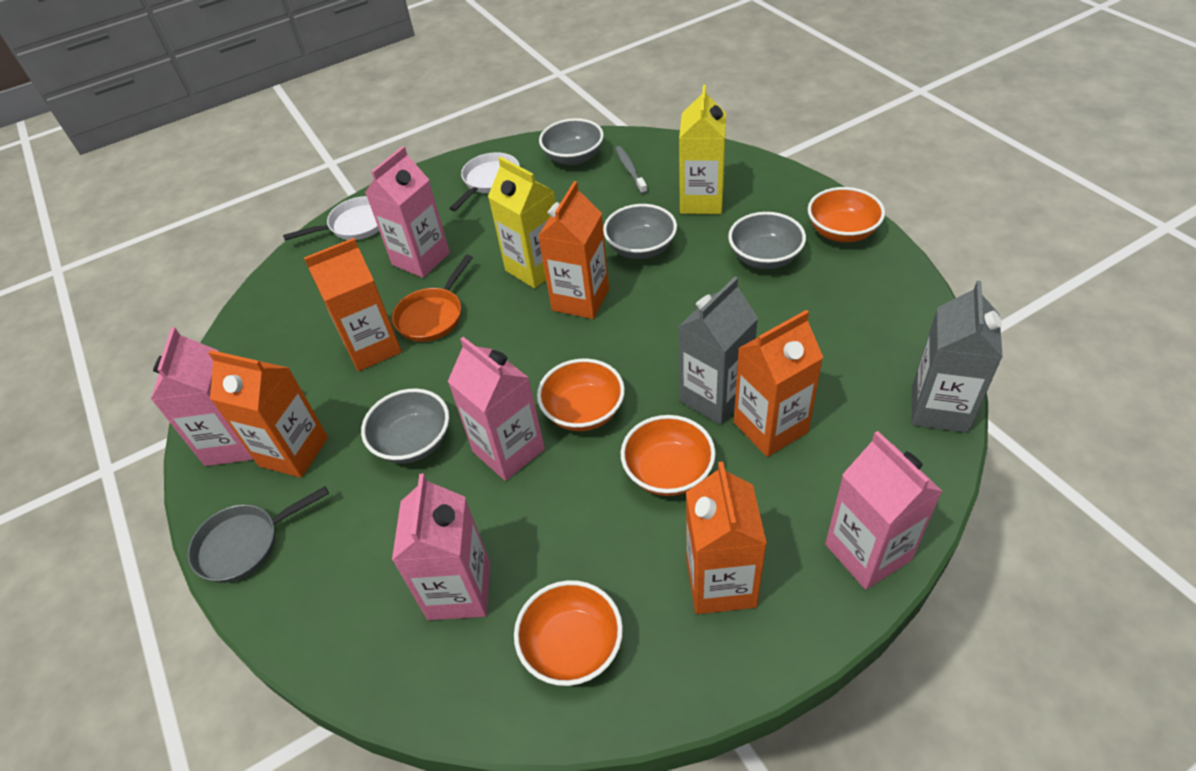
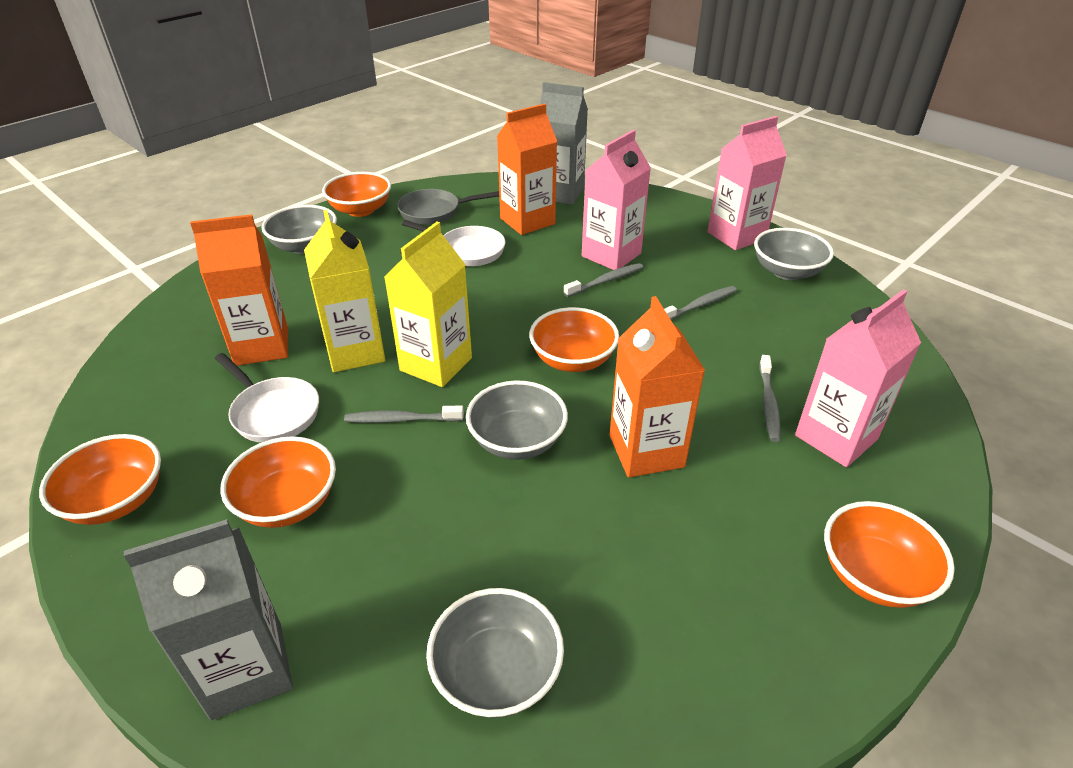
grey toothbrush: 1 -> 4
orange bowl: 4 -> 5
orange carton: 5 -> 3
orange pan: 1 -> 0
pink carton: 5 -> 3

